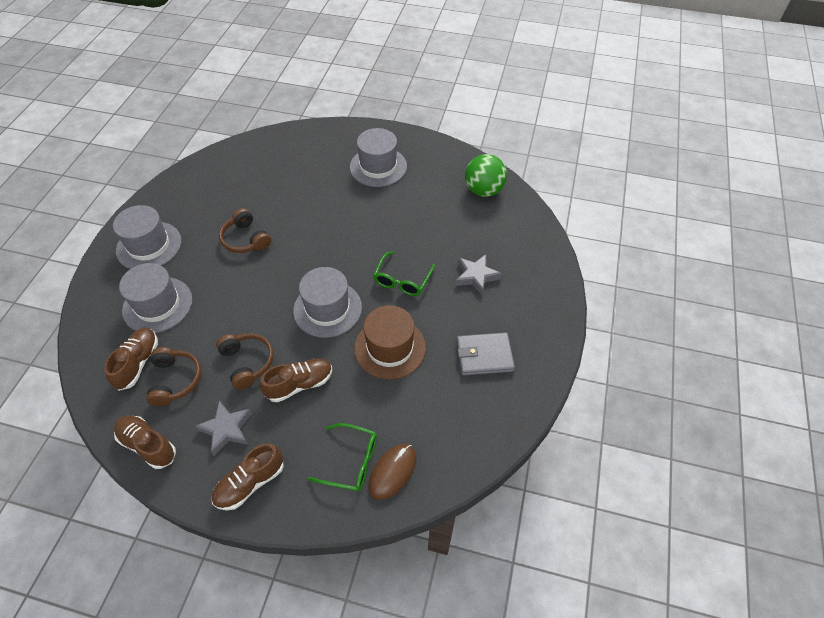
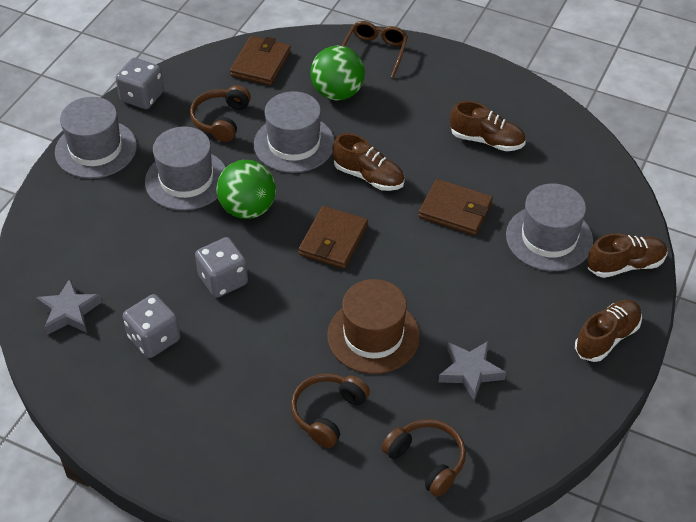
brown glasses: 0 -> 1
brown mouse: 1 -> 0
brown wallet: 0 -> 3
green ball: 1 -> 2
green glasses: 2 -> 0
grey dice: 0 -> 3
grey wallet: 1 -> 0

